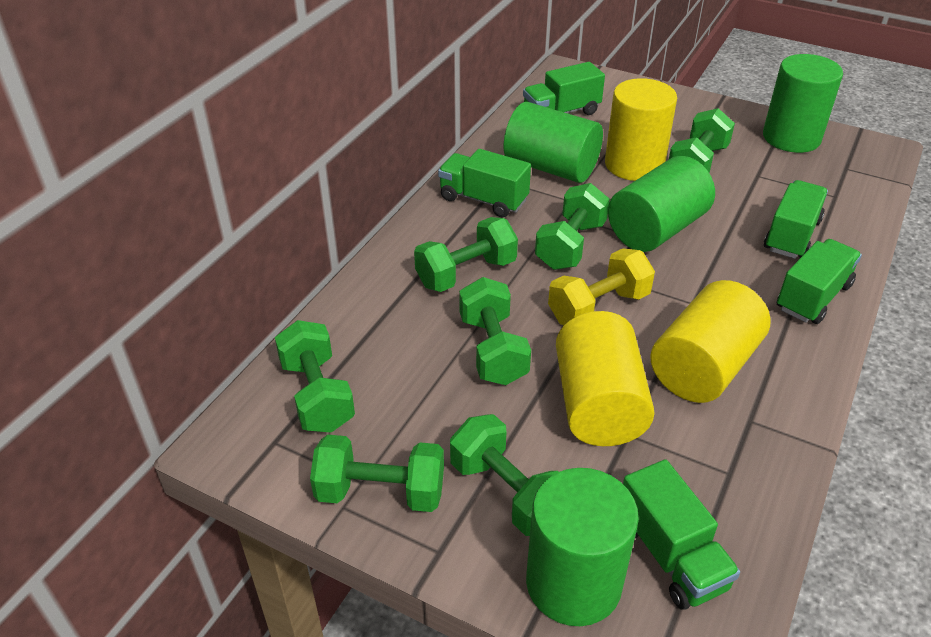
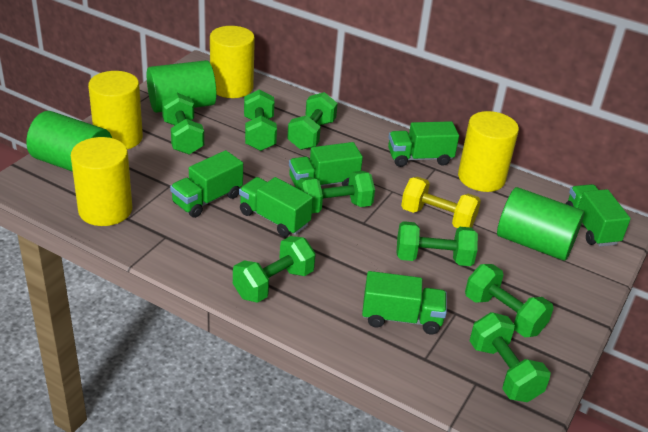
green cylinder: 4 -> 3
green dumbbell: 7 -> 8
green truck: 5 -> 6
yellow cylinder: 3 -> 4

